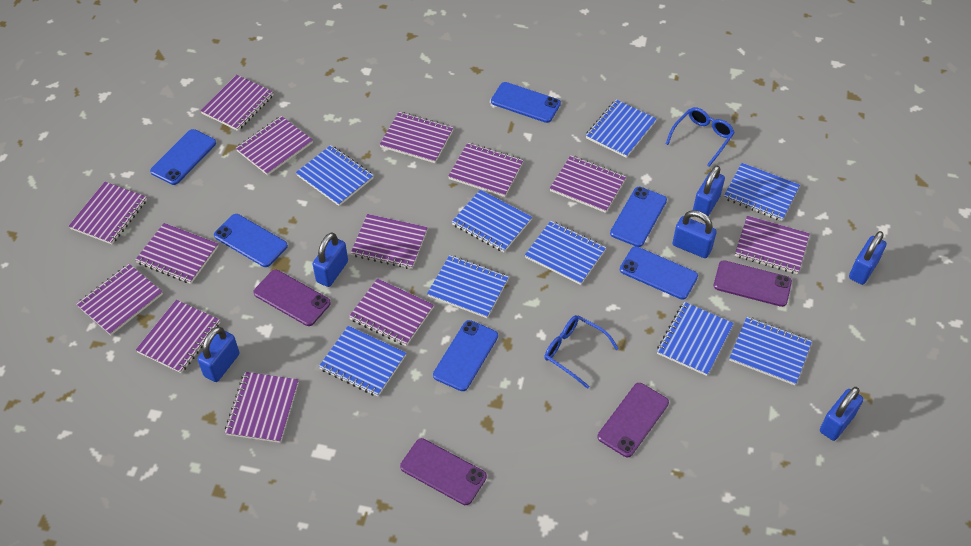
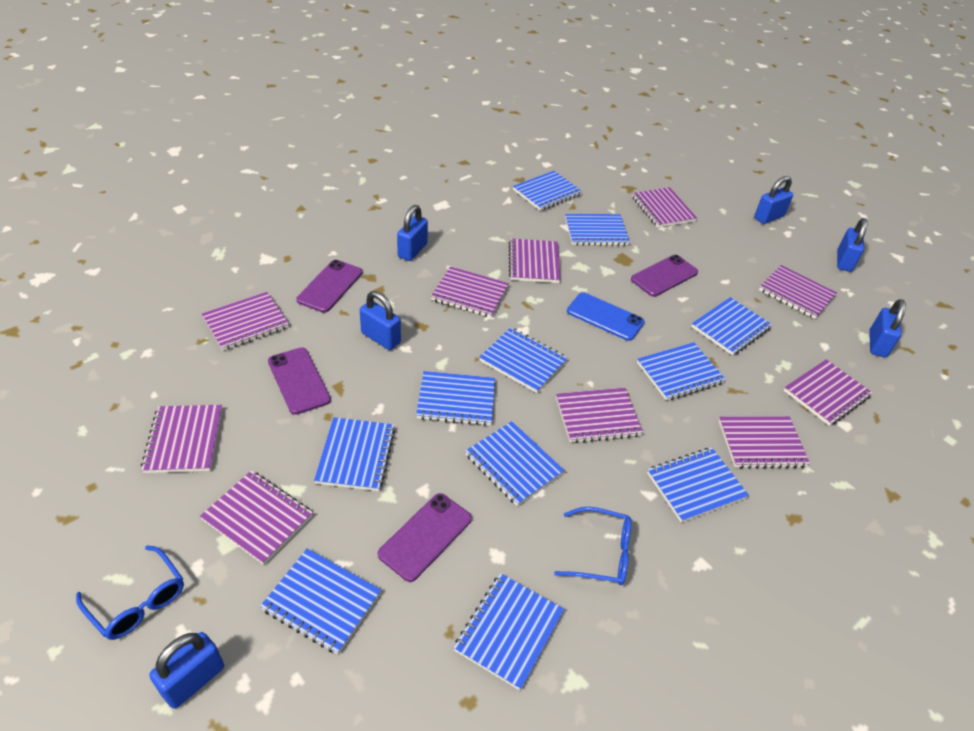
blue notebook: 9 -> 11
blue phone: 6 -> 1
purple notebook: 13 -> 10

